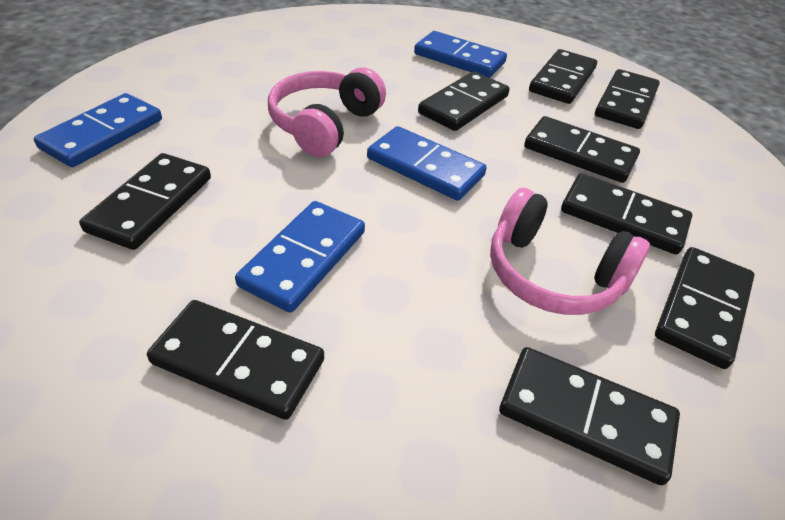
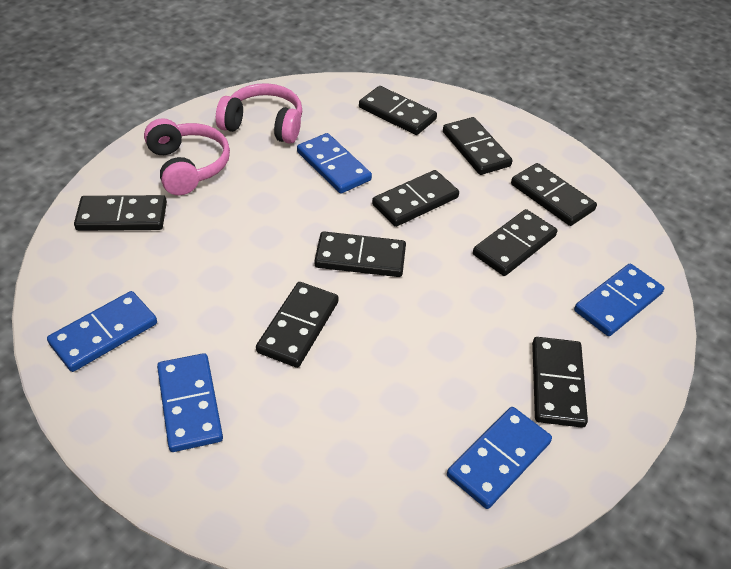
blue domino: 4 -> 5

